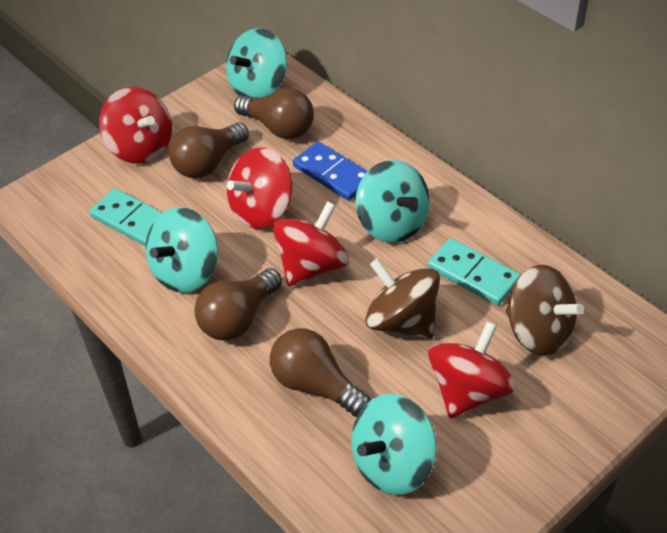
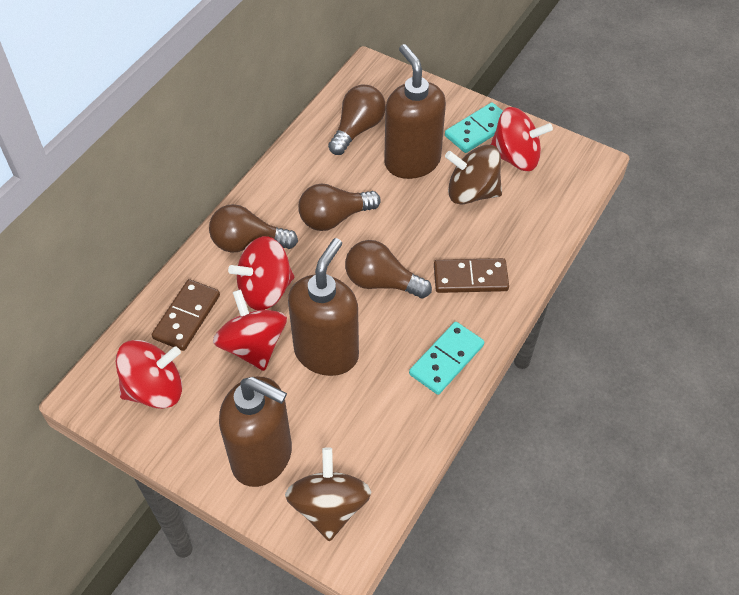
blue domino: 1 -> 0
brown domino: 0 -> 2
brown soap dispenser: 0 -> 3
turquoise spinning top: 4 -> 0

